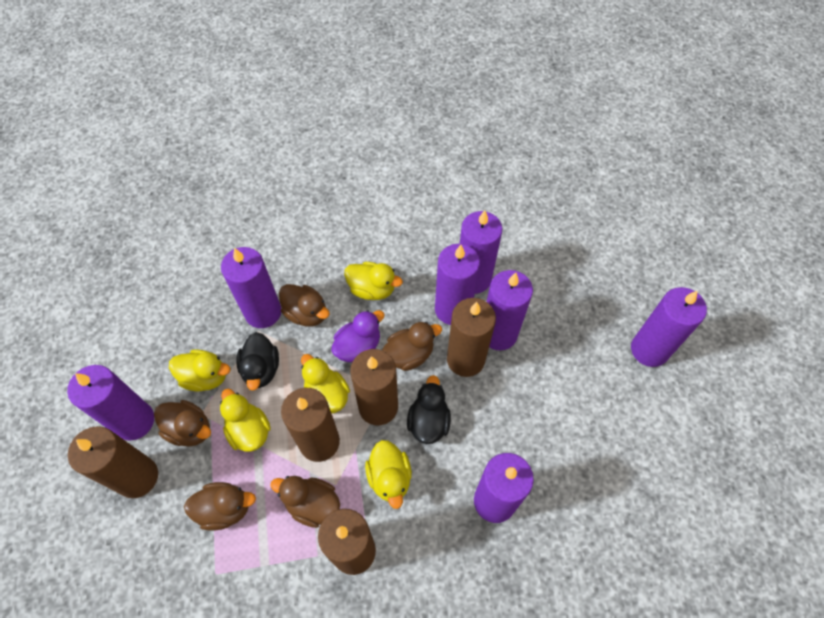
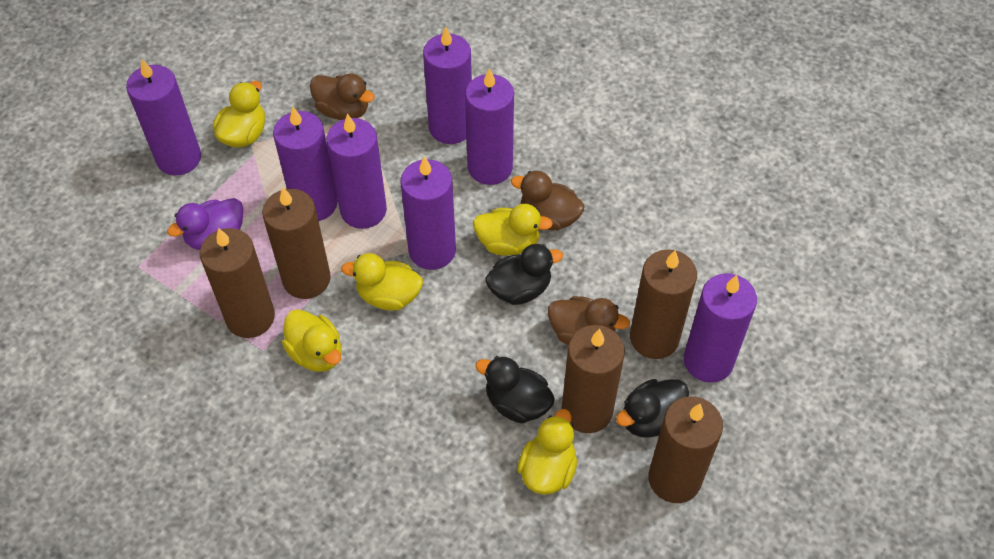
black duck: 2 -> 3
brown duck: 5 -> 3

